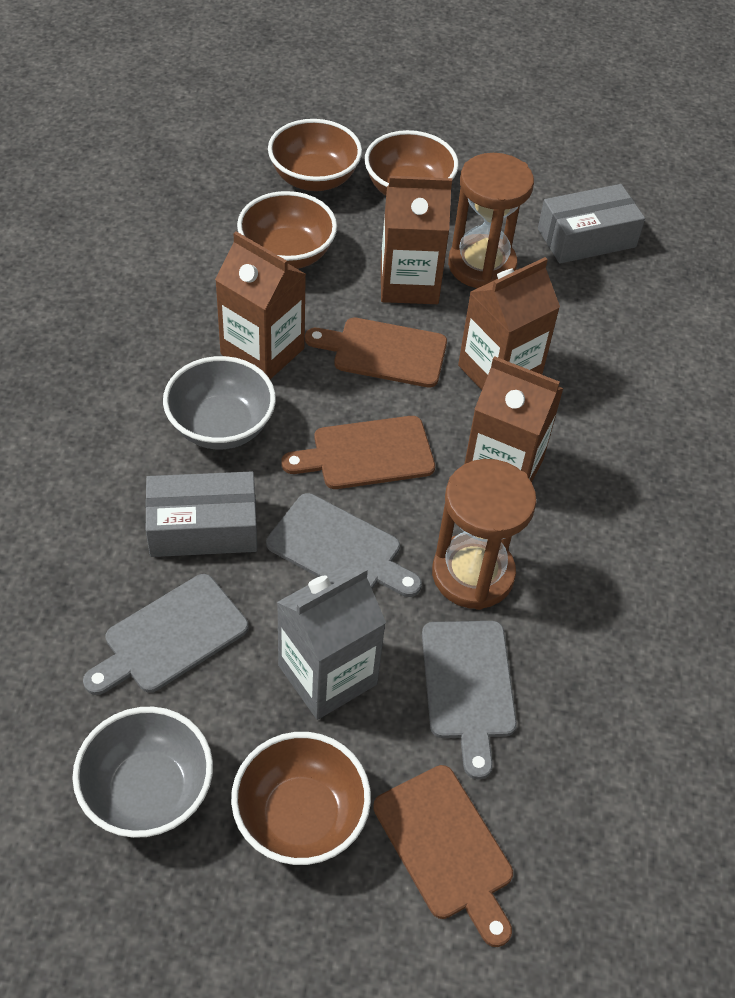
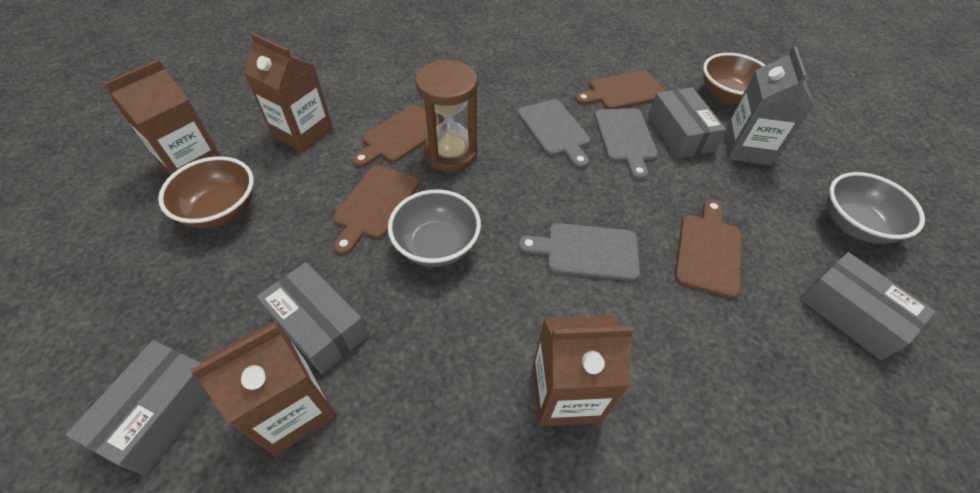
brown bowl: 4 -> 2
brown cutting board: 3 -> 4
brown hourglass: 2 -> 1
grey box: 2 -> 4

